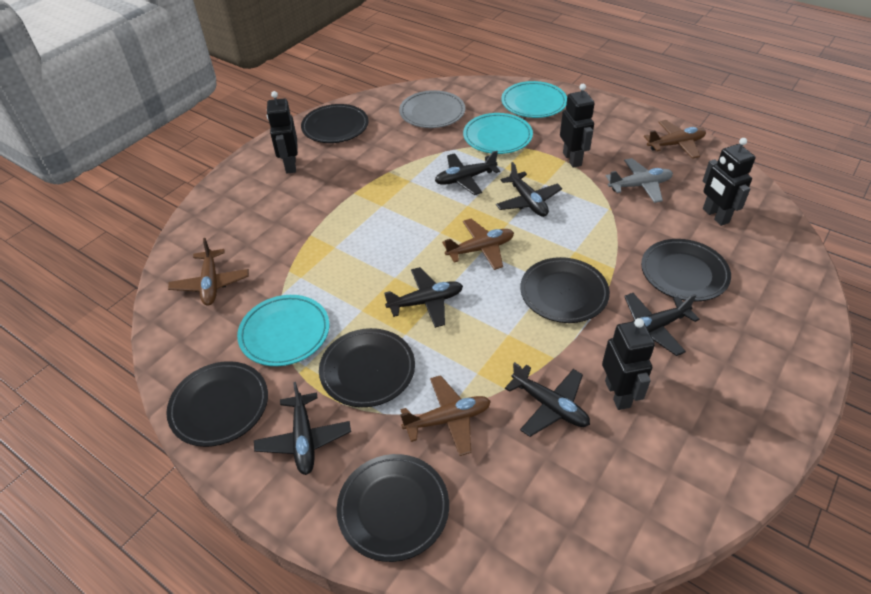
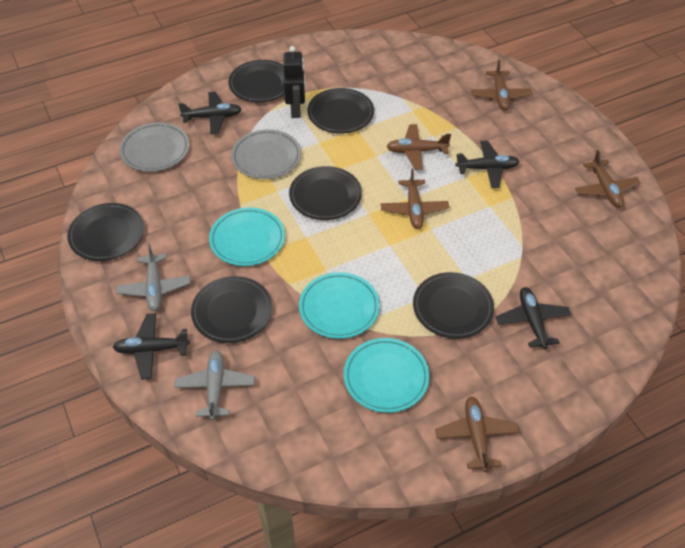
black plane: 6 -> 4
black robot: 4 -> 1
brown plane: 4 -> 5
grey plane: 1 -> 2
grey plate: 1 -> 2

